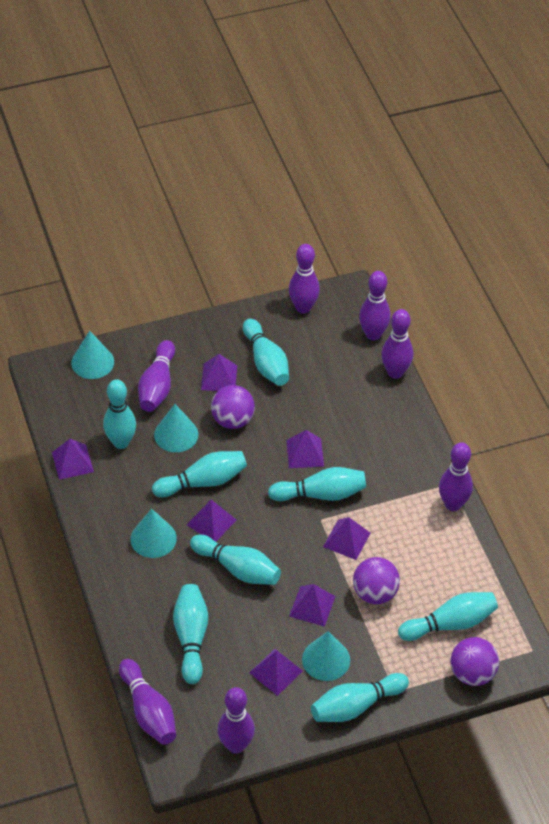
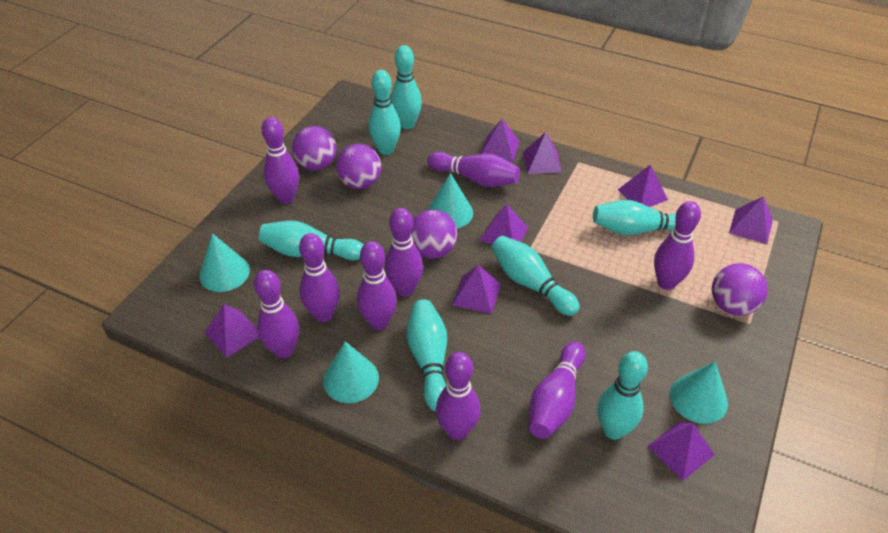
purple ball: 3 -> 4
purple bowling pin: 7 -> 9
purple pyramid: 7 -> 8
turquoise bowling pin: 8 -> 7

